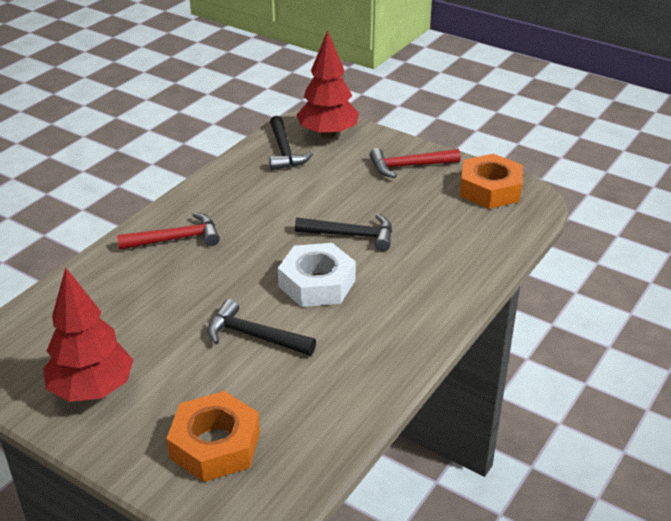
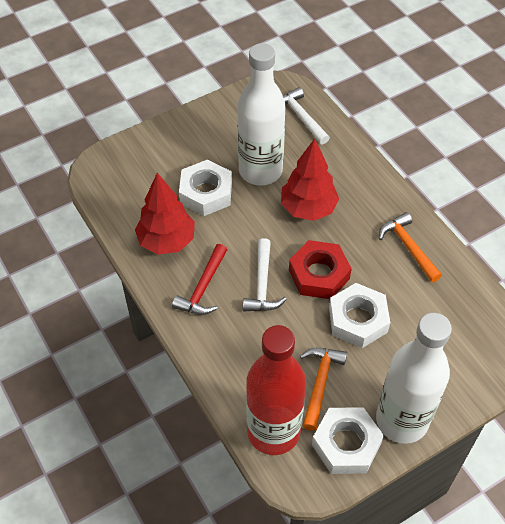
black hammer: 3 -> 0
orange hammer: 0 -> 2
orange nut: 2 -> 0
red bottle: 0 -> 1
red hammer: 2 -> 1
red nut: 0 -> 1
white bottle: 0 -> 2
white hammer: 0 -> 2
white nut: 1 -> 3

